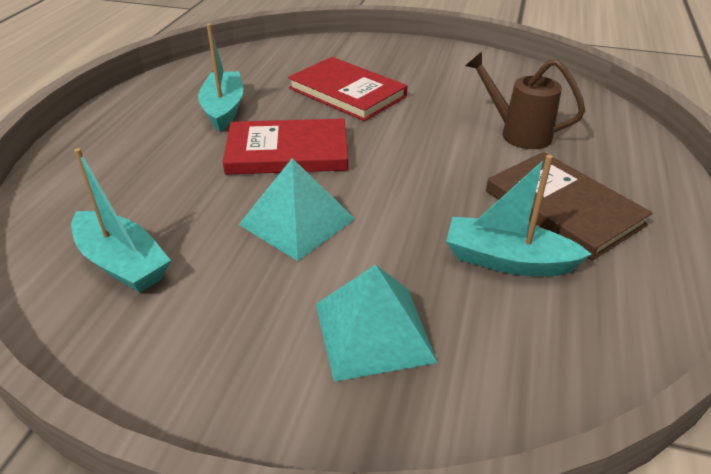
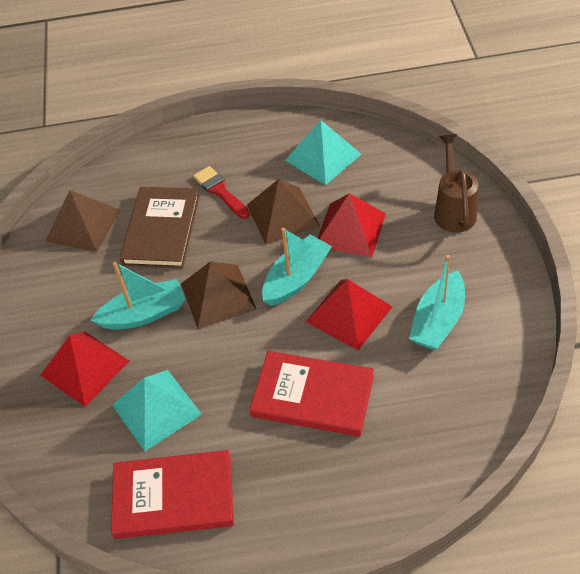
brown pyramid: 0 -> 3
red brush: 0 -> 1
red pyramid: 0 -> 3

